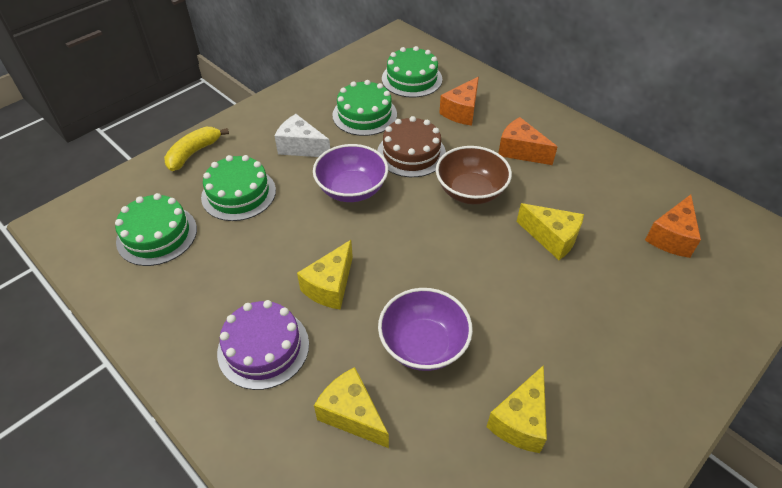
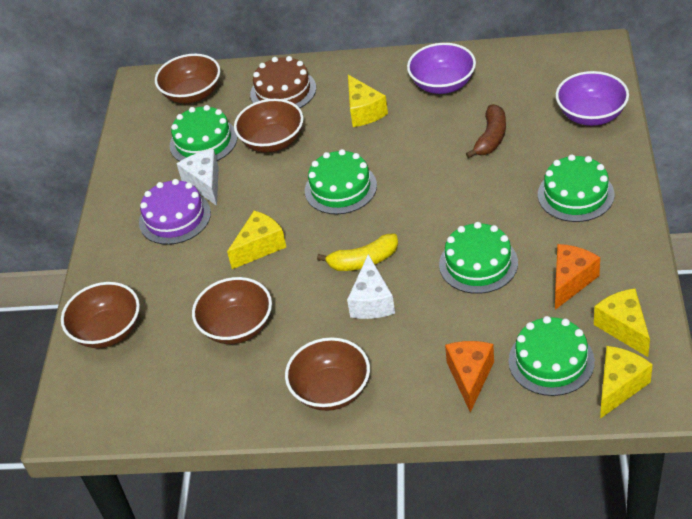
brown banana: 0 -> 1
brown bowl: 1 -> 5
green cake: 4 -> 5
orange cheese: 3 -> 2
white cheese: 1 -> 2

